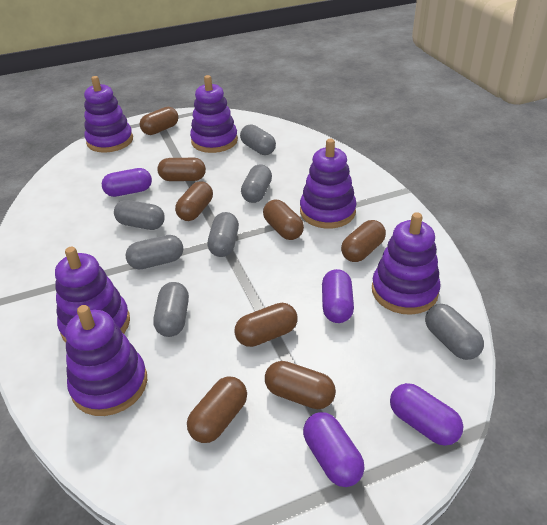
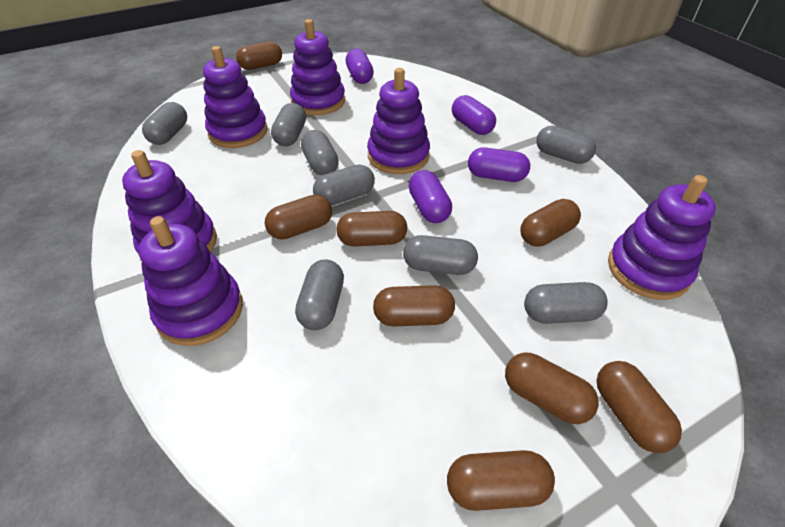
grey capsule: 7 -> 8

